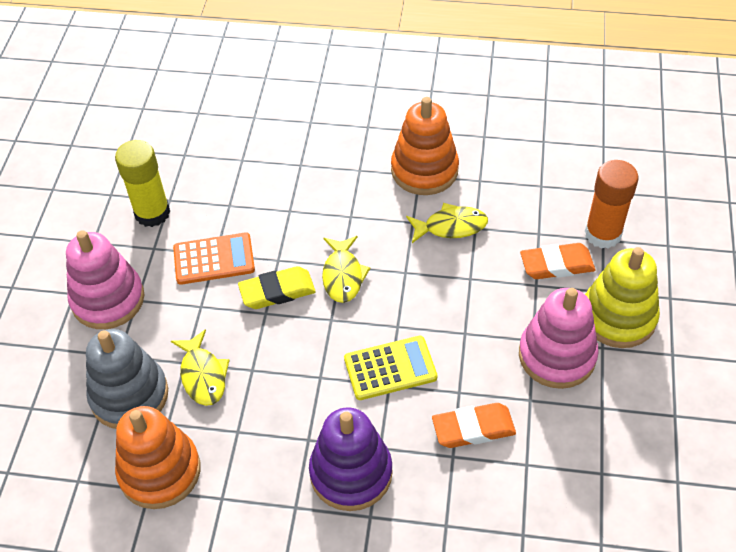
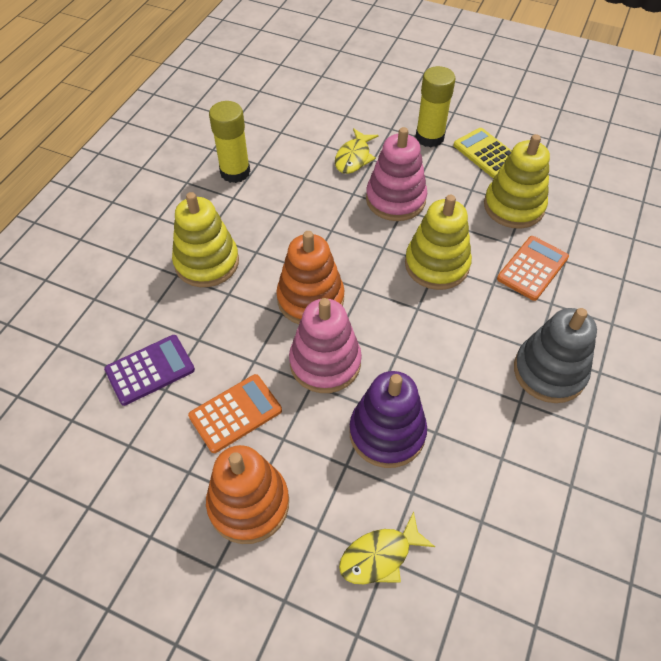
orange calculator: 1 -> 2
orange eraser: 2 -> 0
orange glue stick: 1 -> 0
purple calculator: 0 -> 1
yellow eraser: 1 -> 0
yellow fish: 3 -> 2
yellow glue stick: 1 -> 2
yellow stacking toy: 1 -> 3

